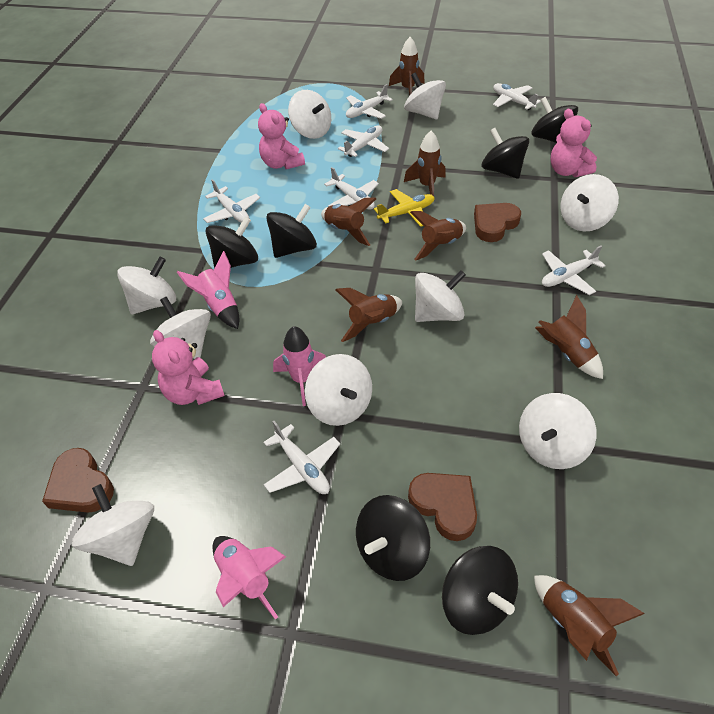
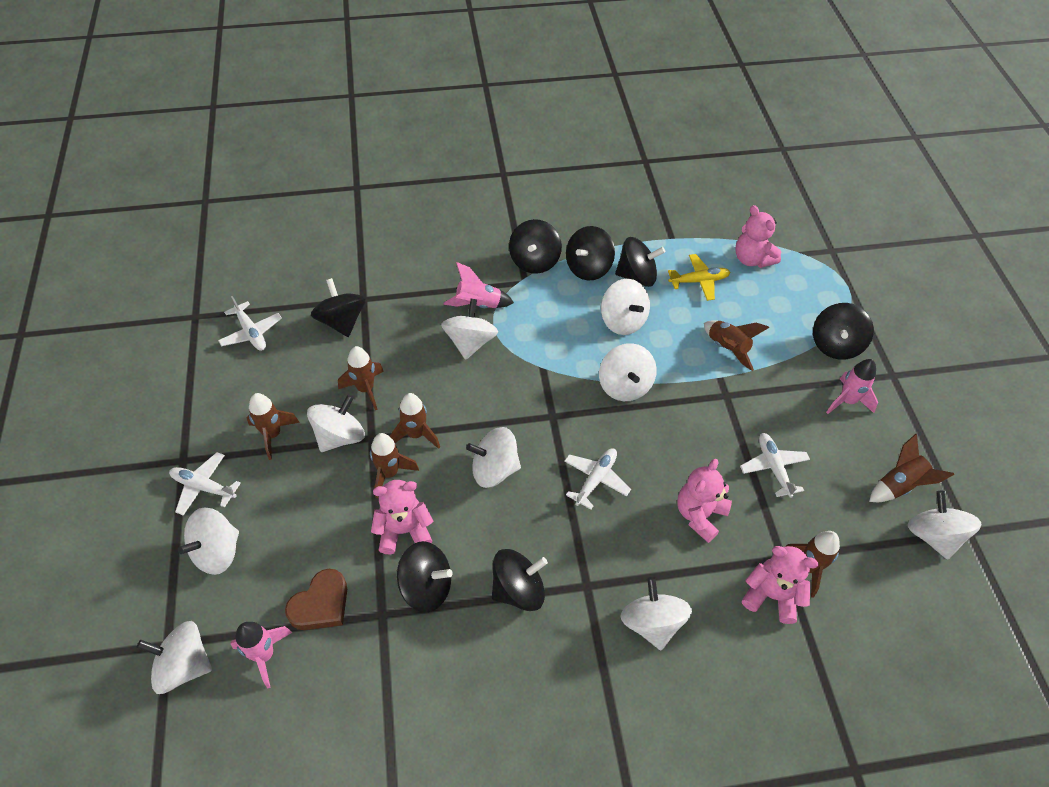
black spinning top: 6 -> 7
brown heart: 3 -> 1
pink teddy bear: 3 -> 4
white plane: 7 -> 4

